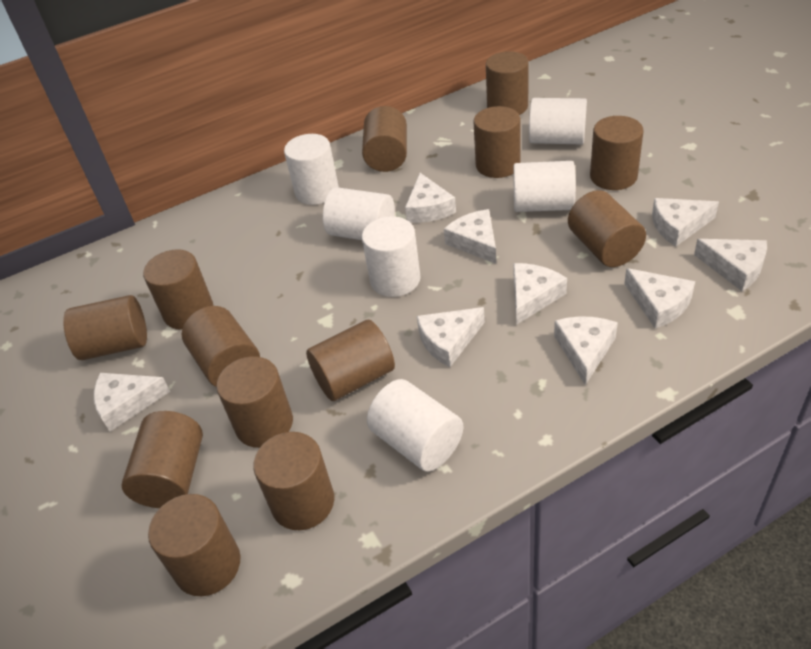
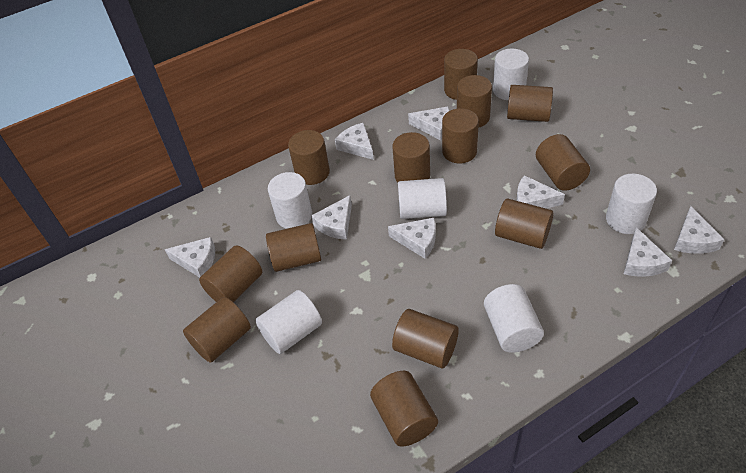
white cheese: 9 -> 8

